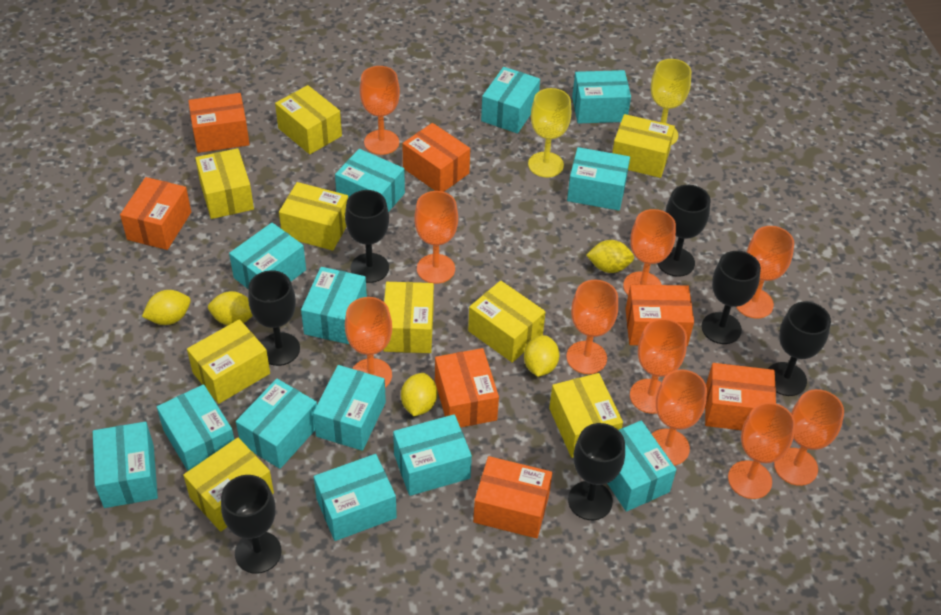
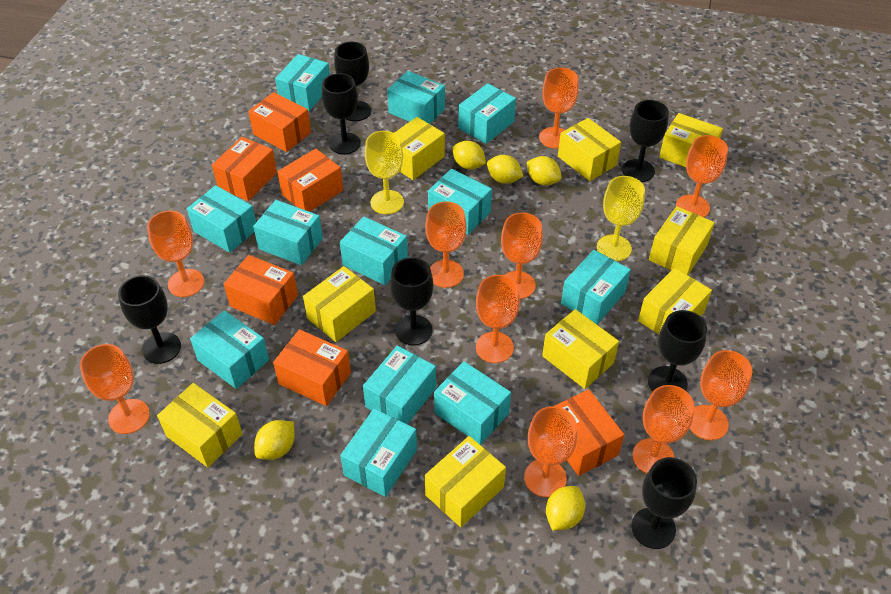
orange box: 7 -> 6
turquoise box: 13 -> 12

